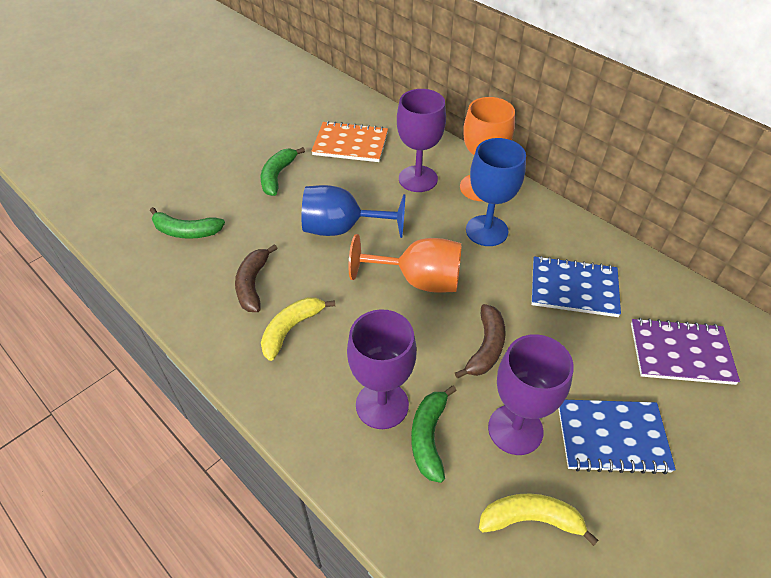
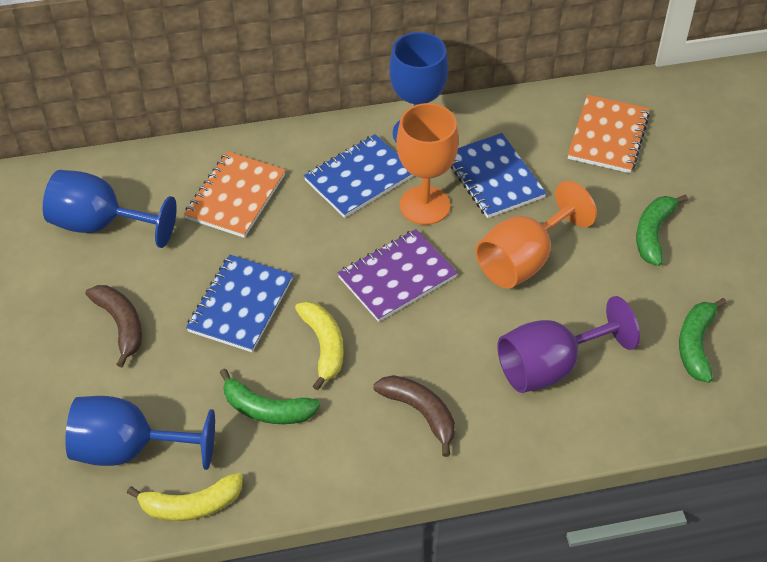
blue goblet: 2 -> 3
blue notebook: 2 -> 3
orange notebook: 1 -> 2
purple goblet: 3 -> 1

